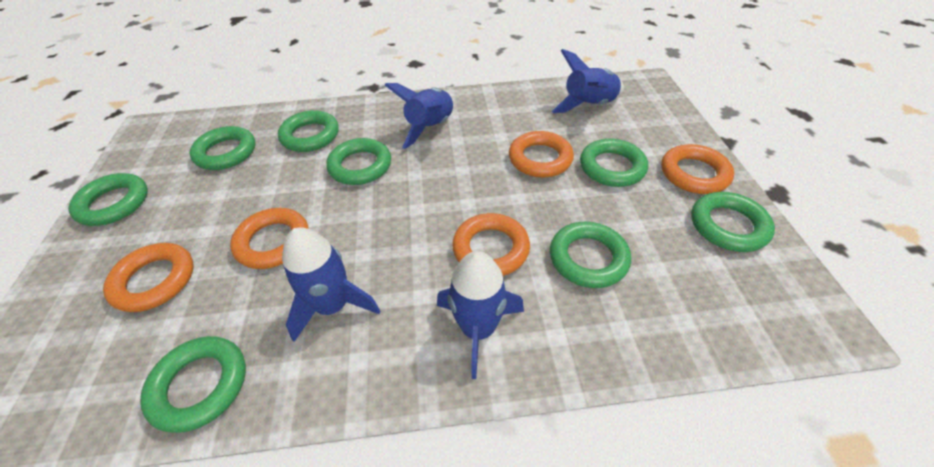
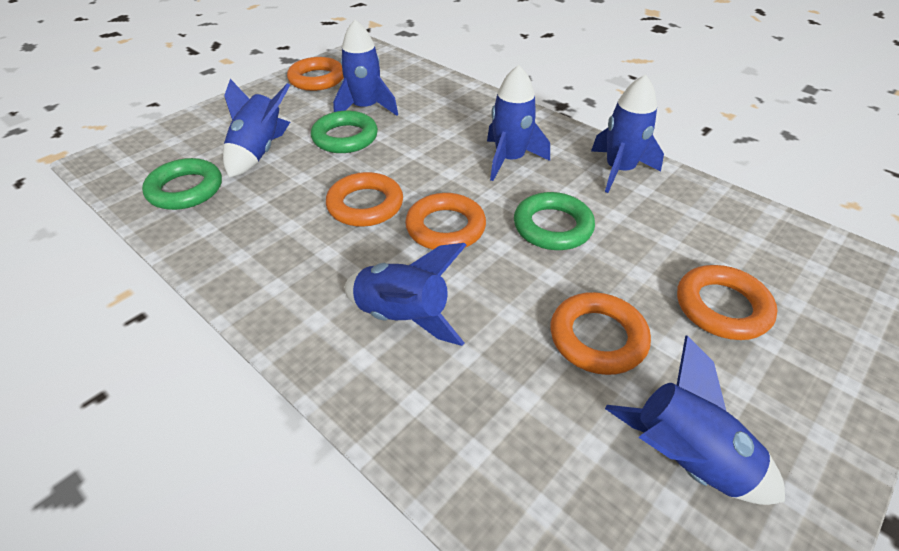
blue rocket: 4 -> 6
green ring: 8 -> 3

